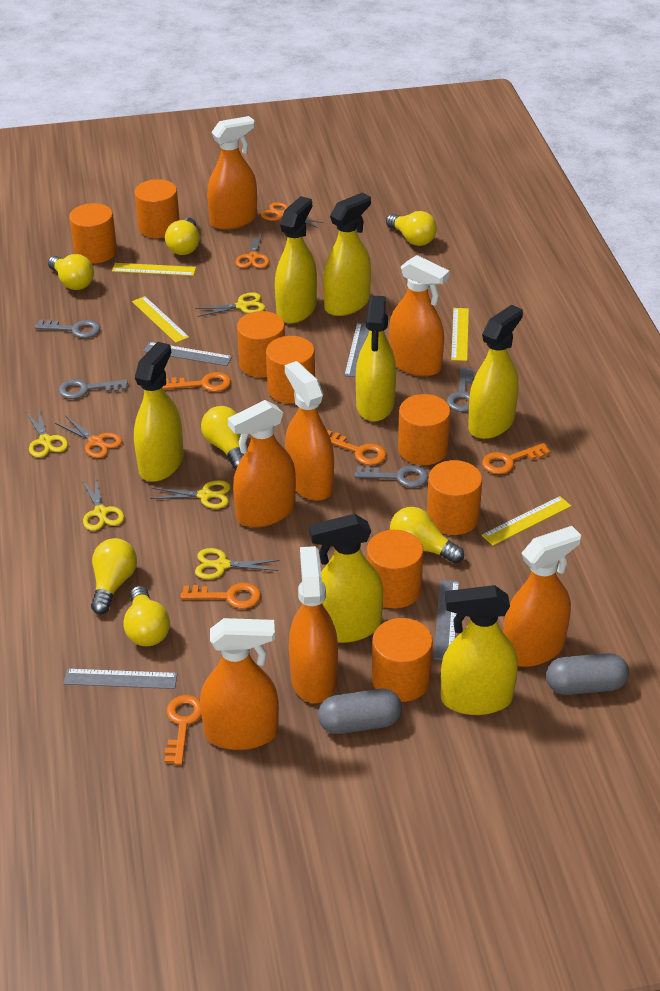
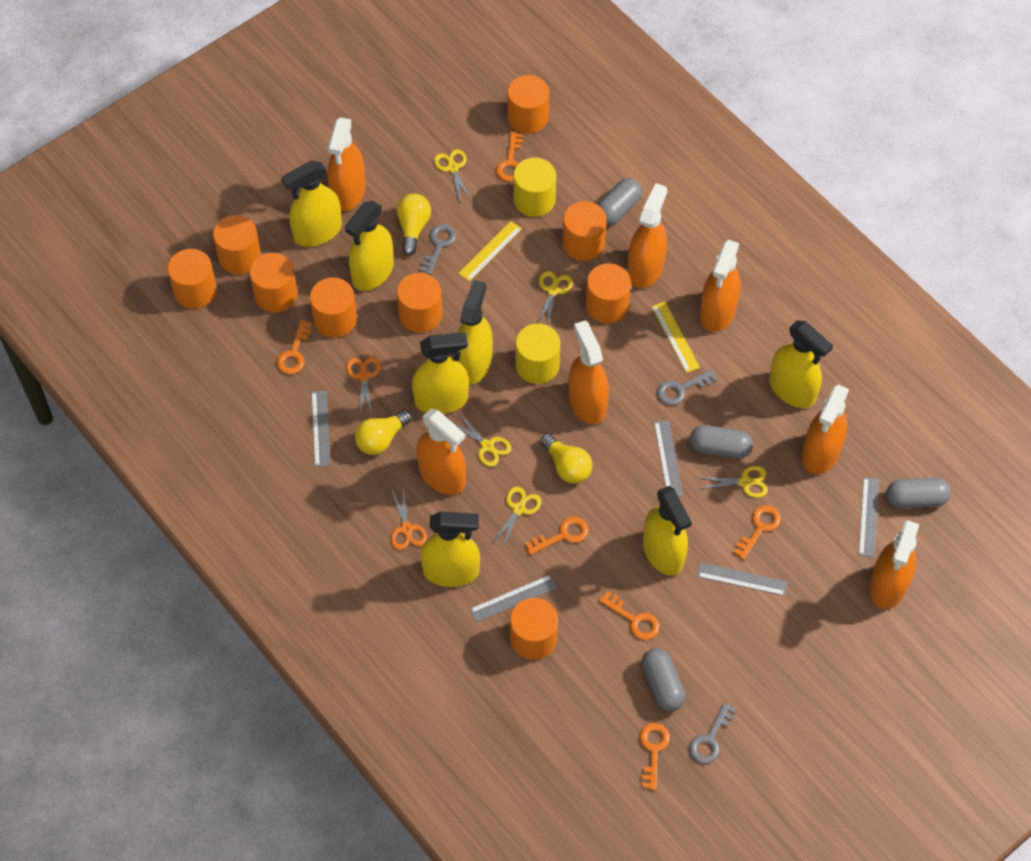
grey capsule: 2 -> 4
grey key: 4 -> 3
grey ruler: 4 -> 5
orange cylinder: 8 -> 9
orange key: 5 -> 6
orange scissors: 3 -> 2
yellow cylinder: 0 -> 2
yellow light bulb: 7 -> 3
yellow ruler: 4 -> 2

